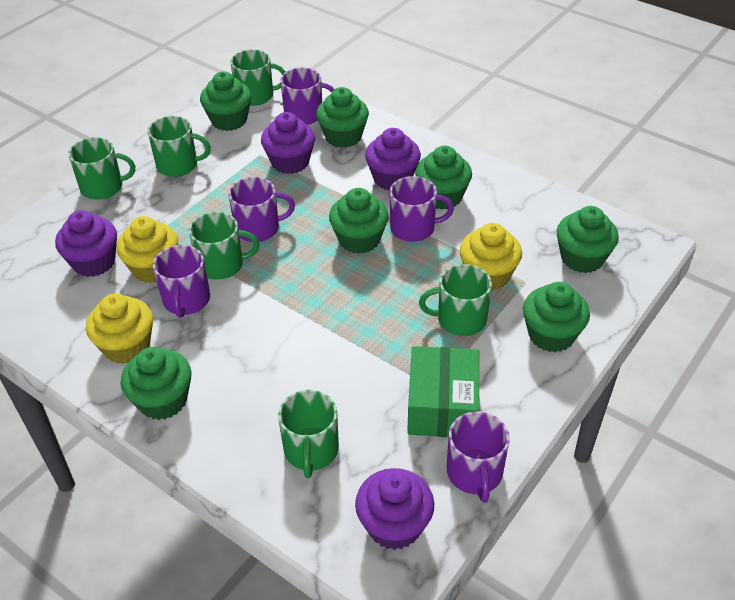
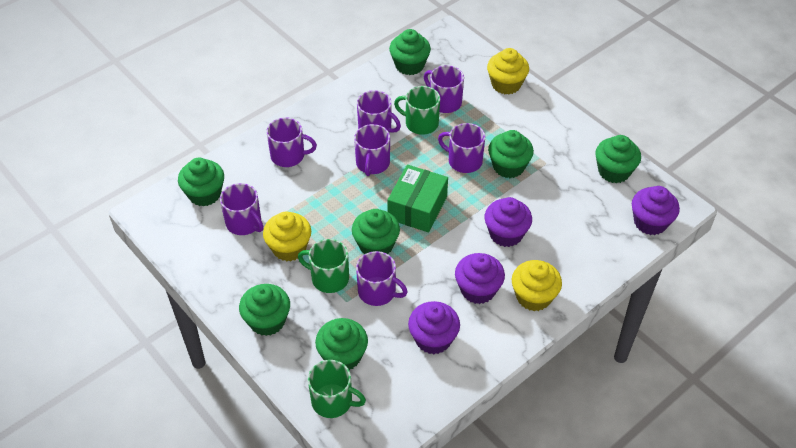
green mug: 6 -> 3
purple mug: 5 -> 7

